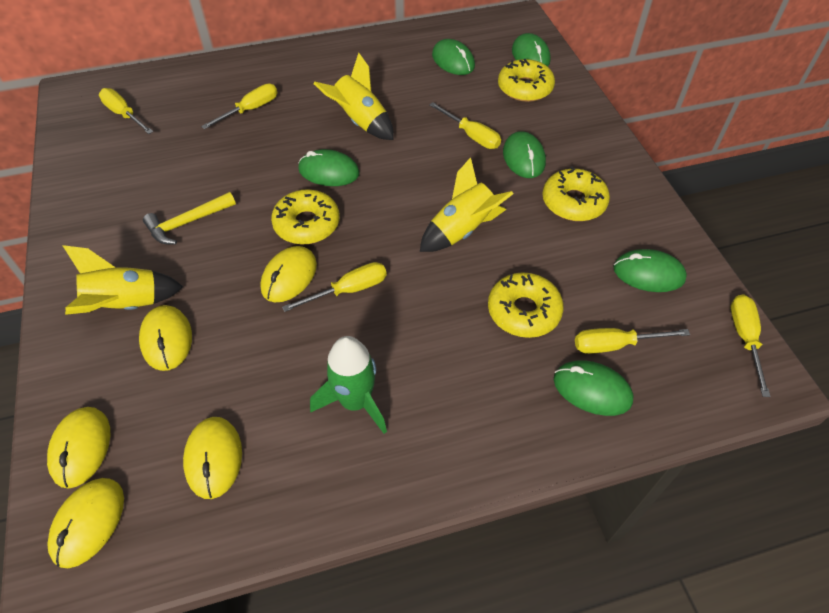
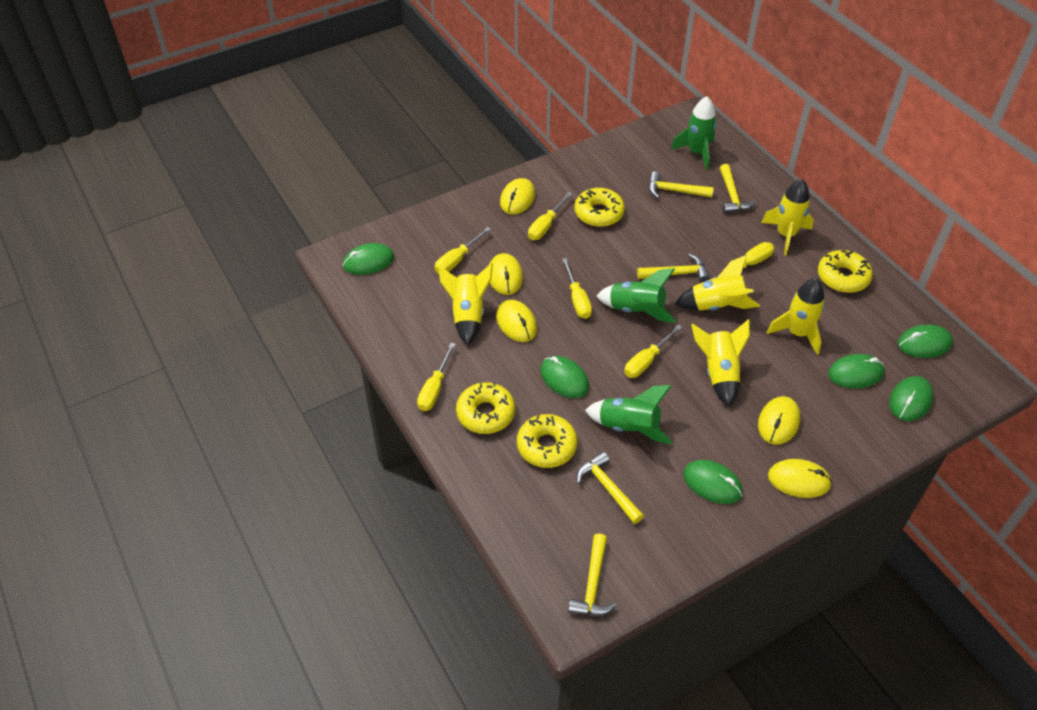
green rocket: 1 -> 3
yellow hammer: 1 -> 5
yellow rocket: 3 -> 5

